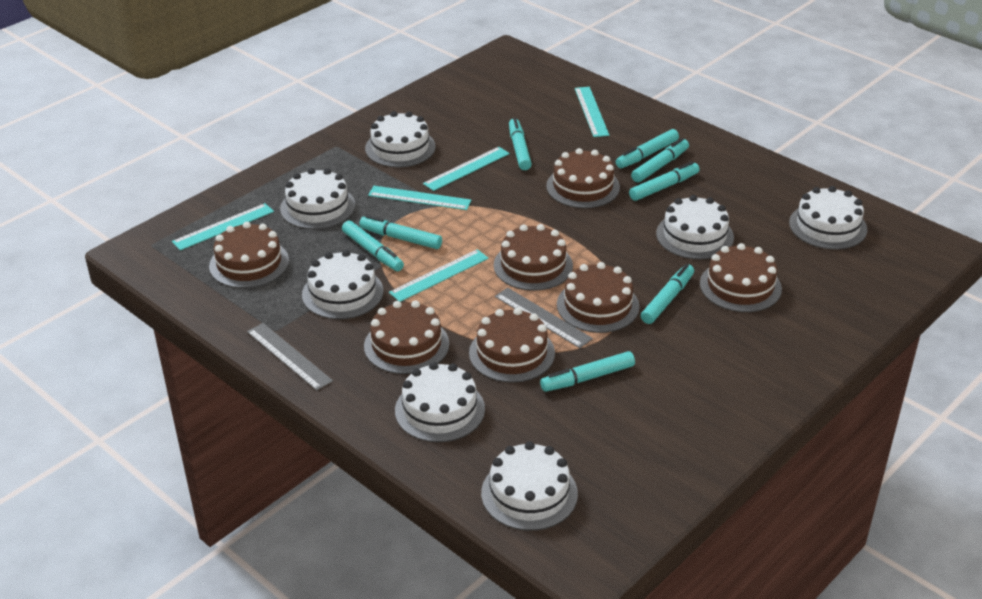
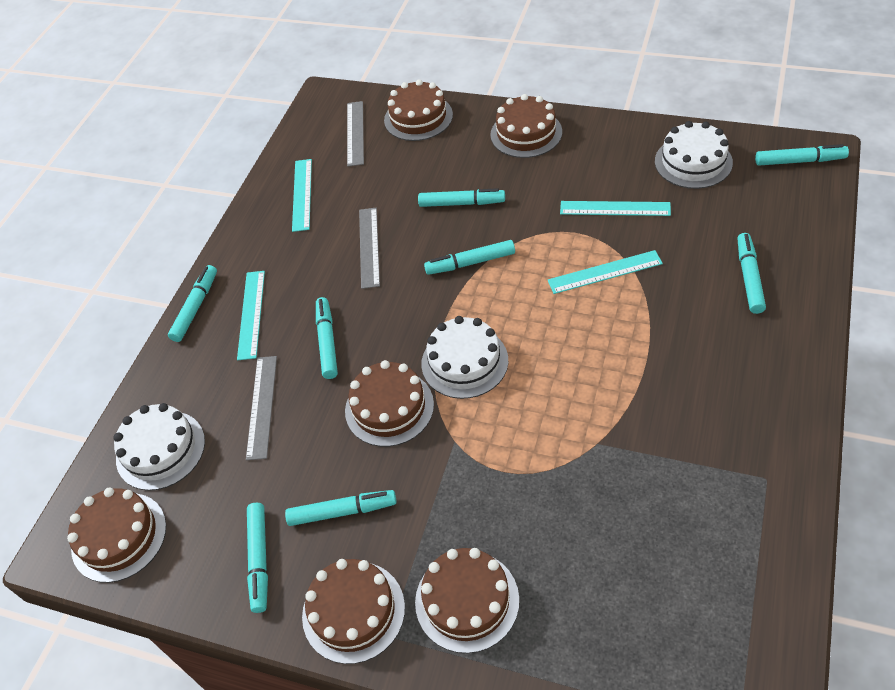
brown cake: 7 -> 6
grey ruler: 2 -> 3
turquoise ruler: 5 -> 4
white cake: 7 -> 3

